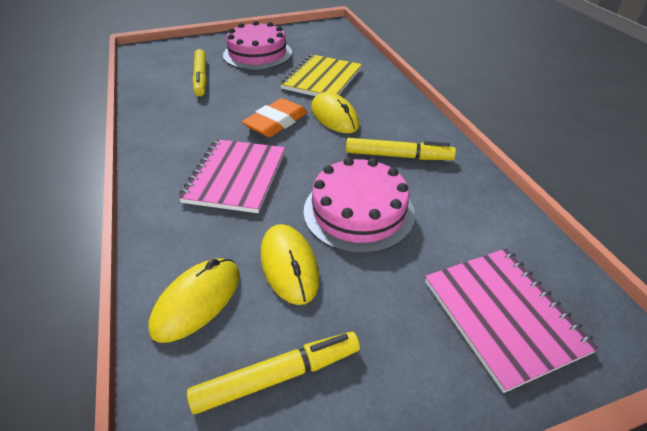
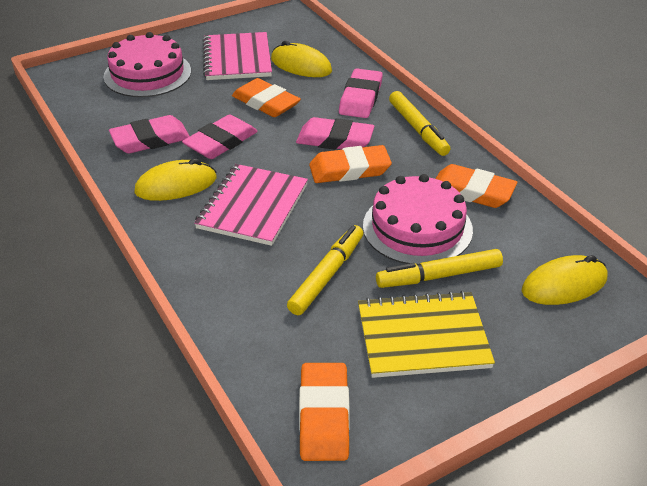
orange eraser: 1 -> 4
pink eraser: 0 -> 4

